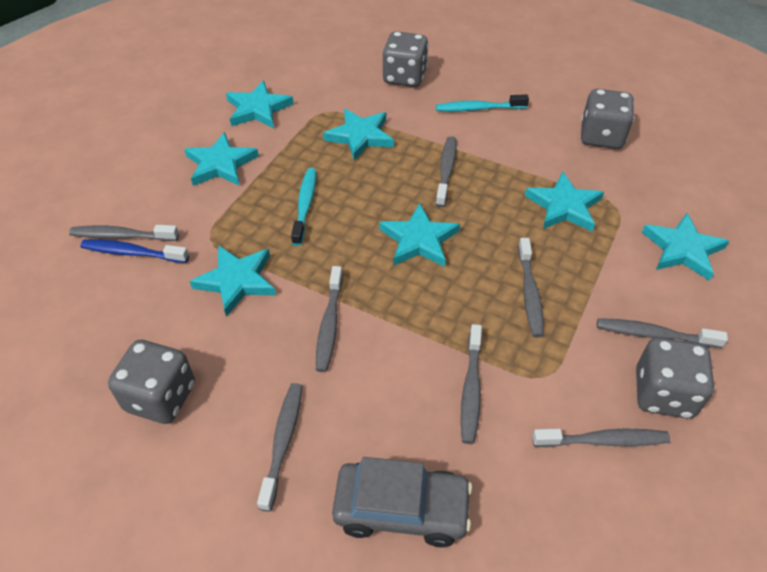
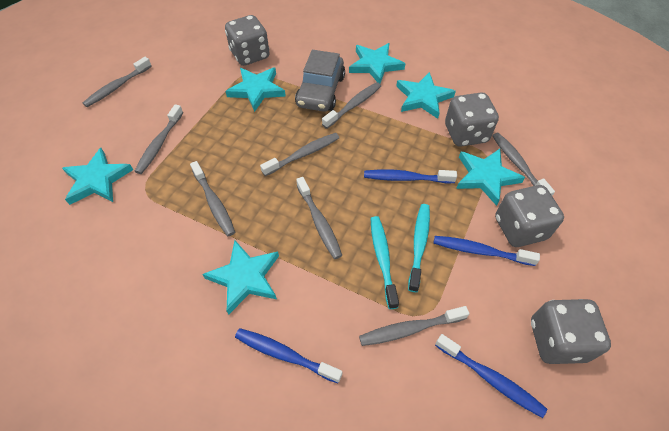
blue toothbrush: 1 -> 4
turquoise star: 7 -> 6

